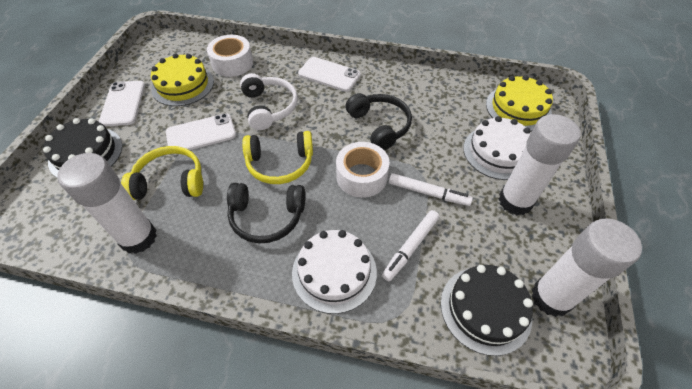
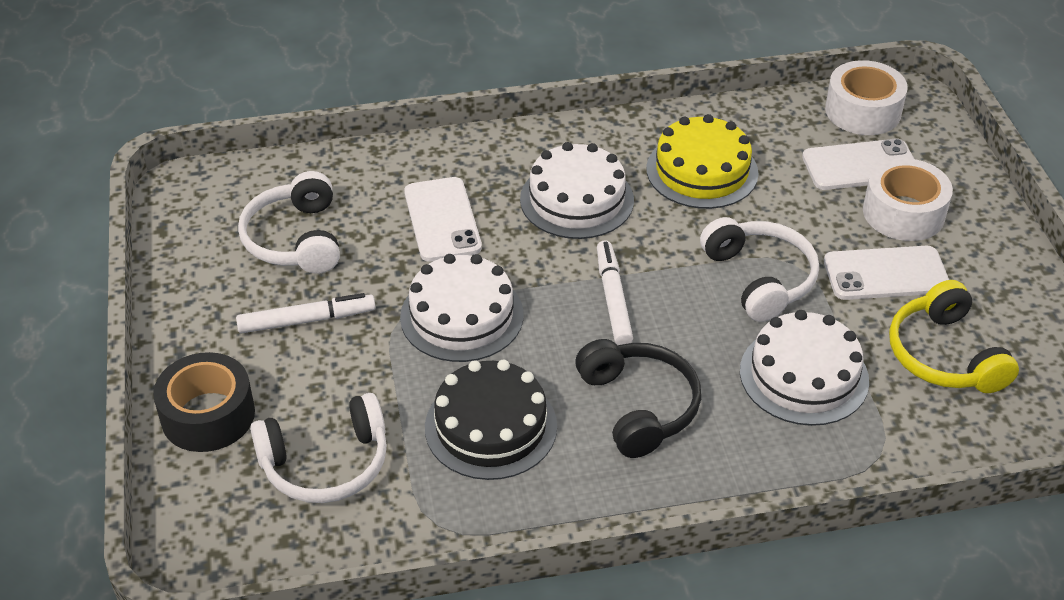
black cake: 2 -> 1
black headphones: 2 -> 1
black tape: 0 -> 1
white cake: 2 -> 3
white glue stick: 3 -> 0
white headphones: 1 -> 3
yellow cake: 2 -> 1
yellow headphones: 2 -> 1

